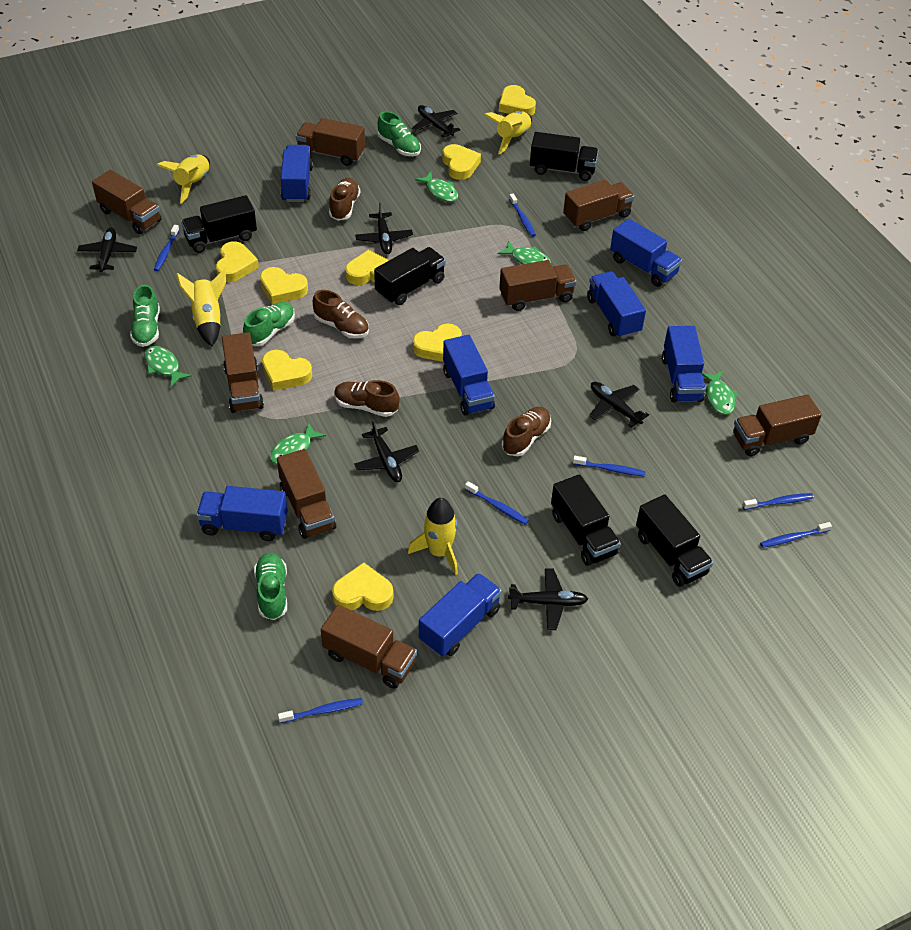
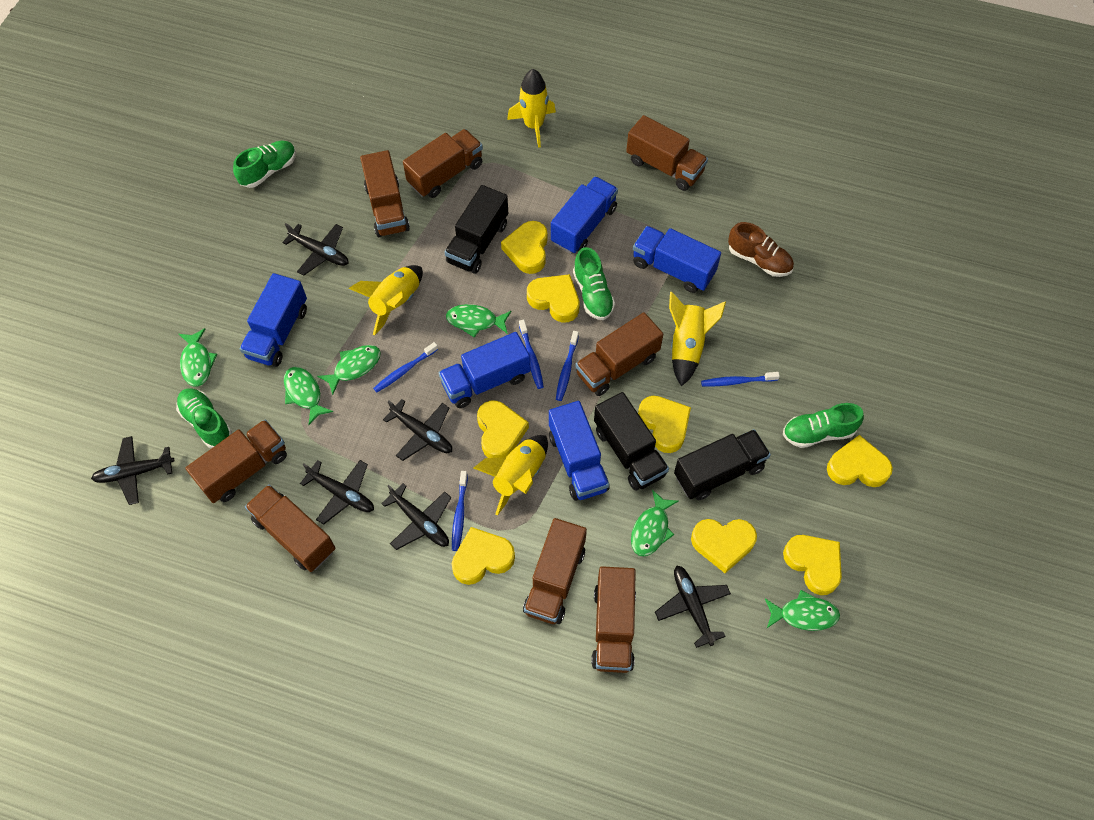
black truck: 5 -> 3
blue toothbrush: 7 -> 5
blue truck: 7 -> 5
brown shoe: 4 -> 1
green fish: 5 -> 6

